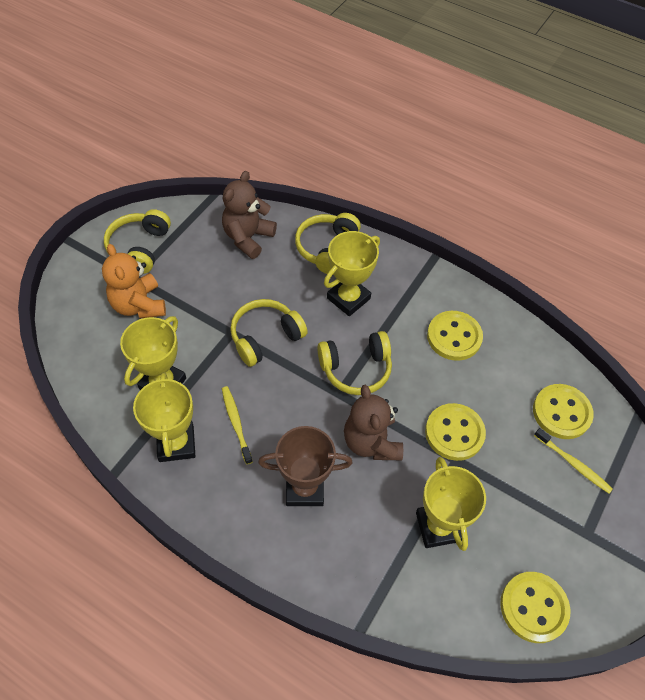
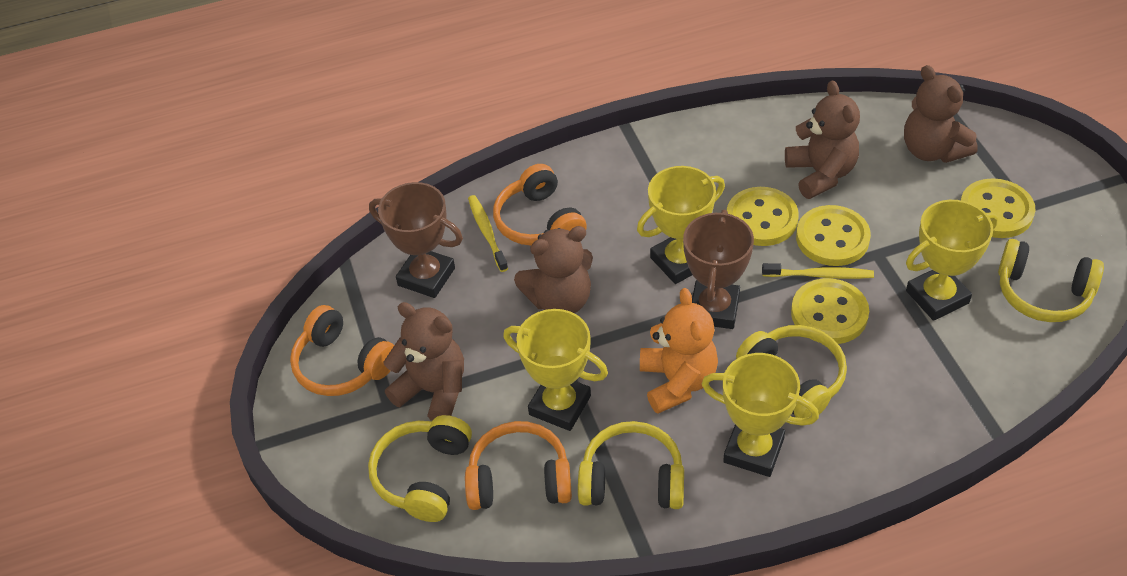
brown teddy bear: 2 -> 4
brown trophy: 1 -> 2
orange headphones: 0 -> 3

